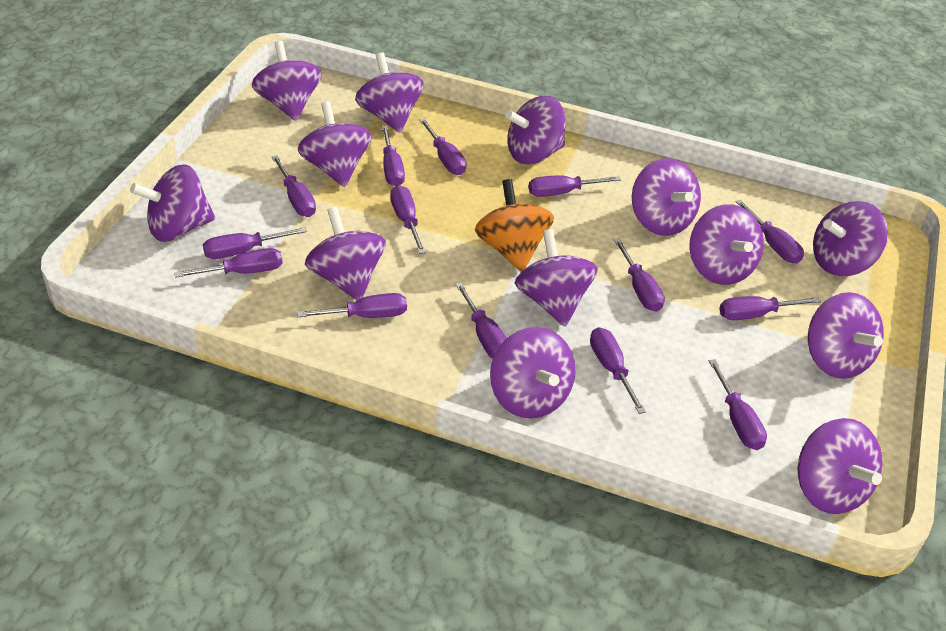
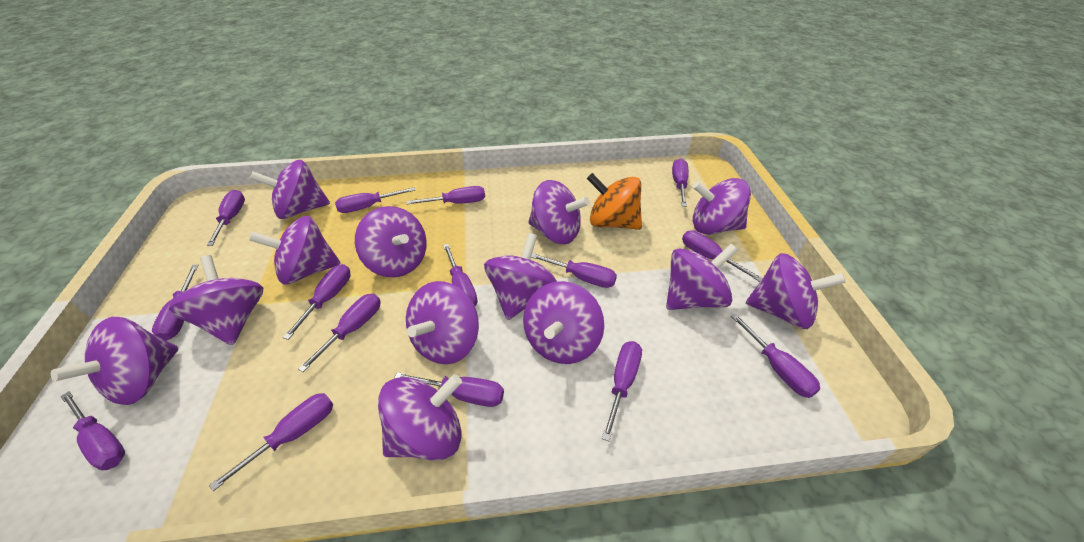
purple screwdriver: 14 -> 15

